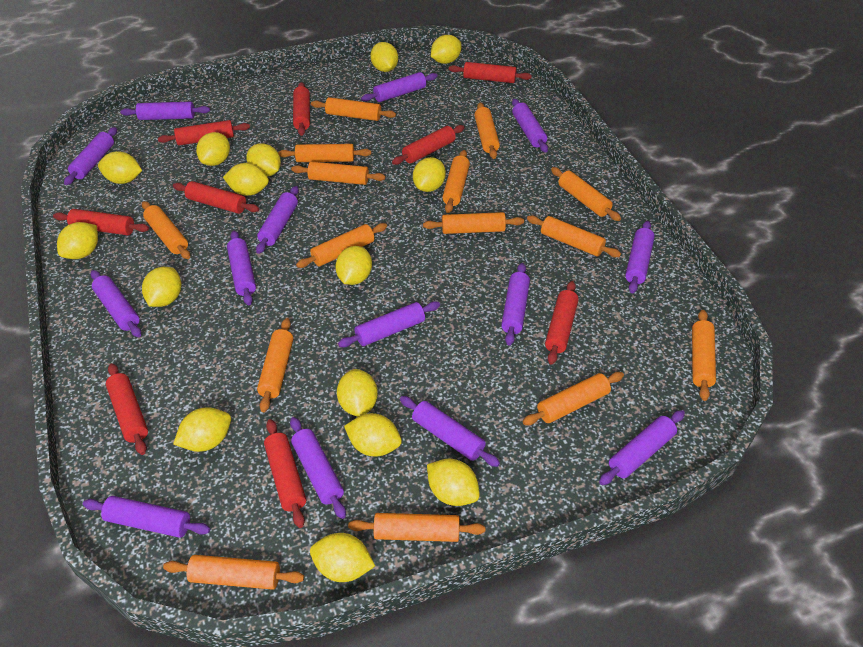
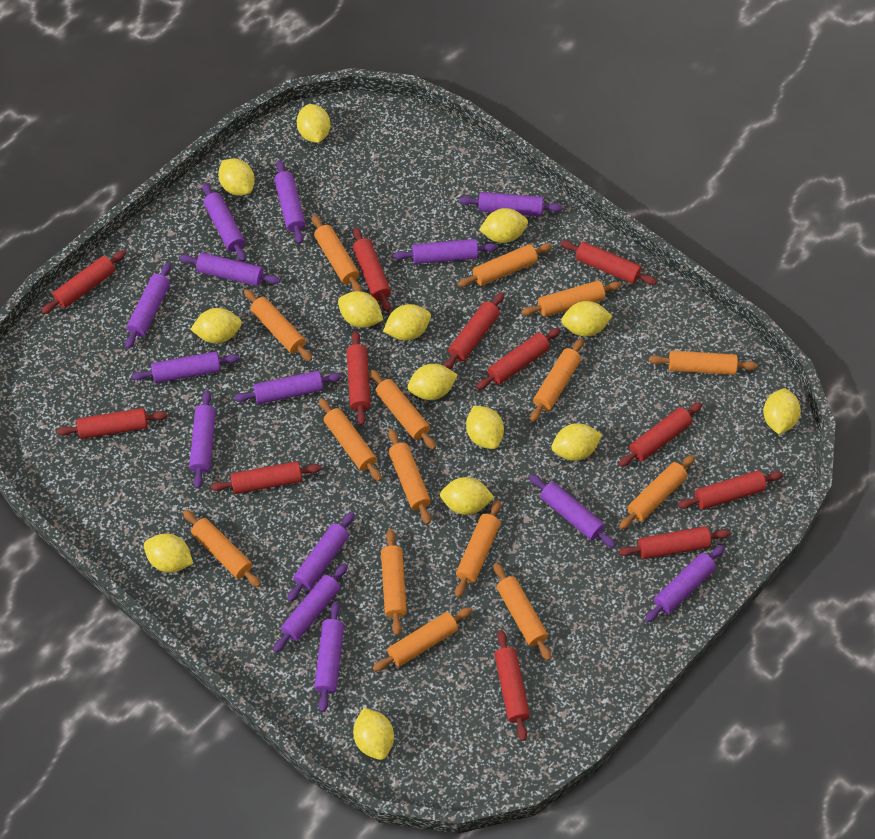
red rolling pin: 9 -> 12
yellow lemon: 15 -> 14

